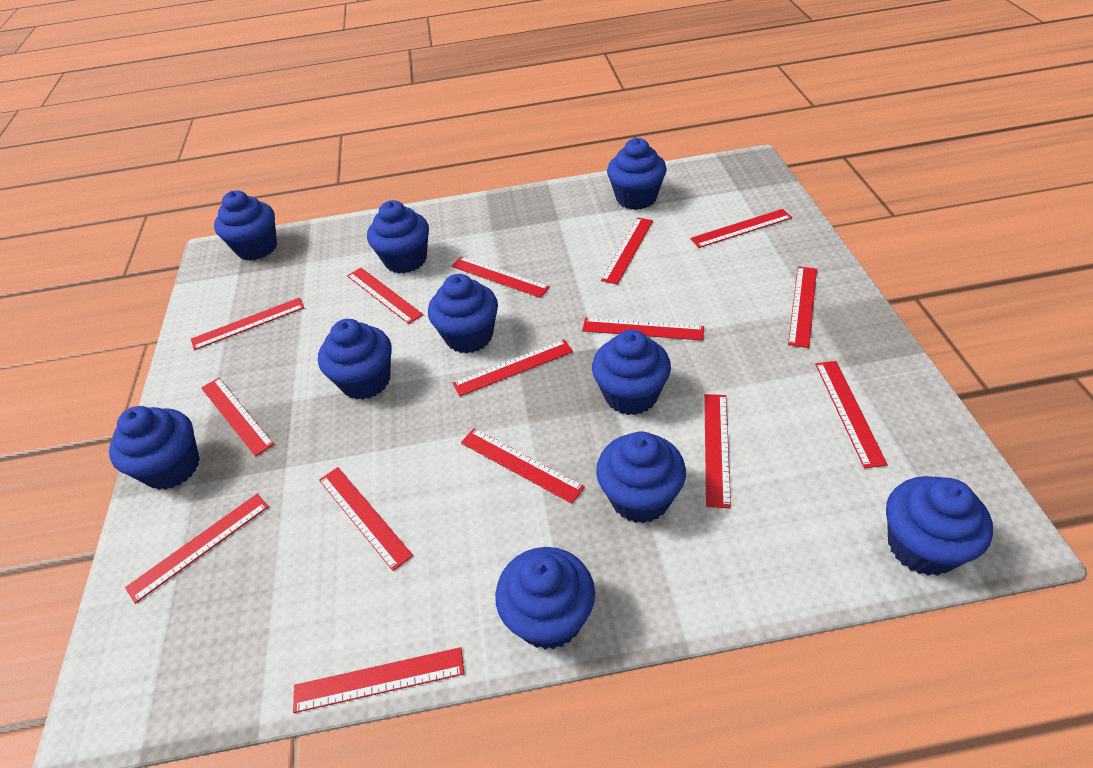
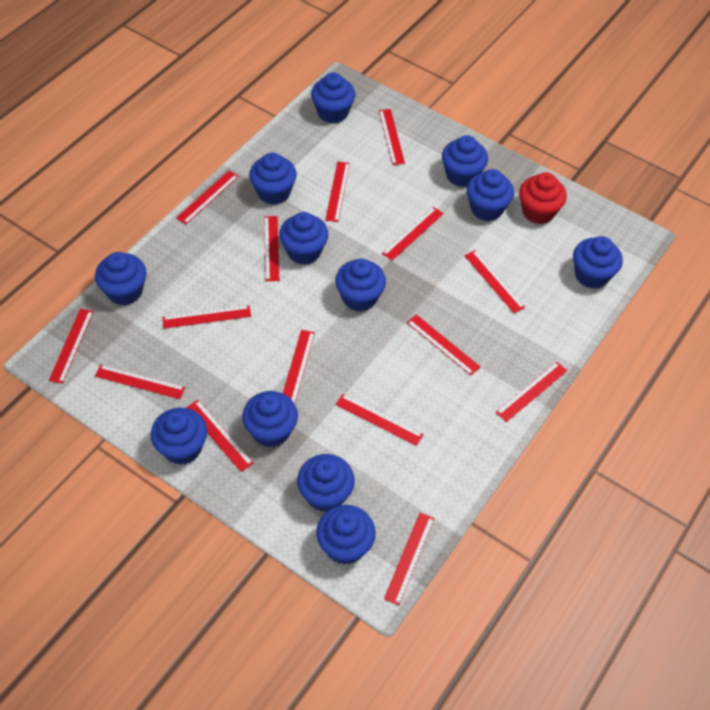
blue cupcake: 10 -> 12
red cupcake: 0 -> 1

